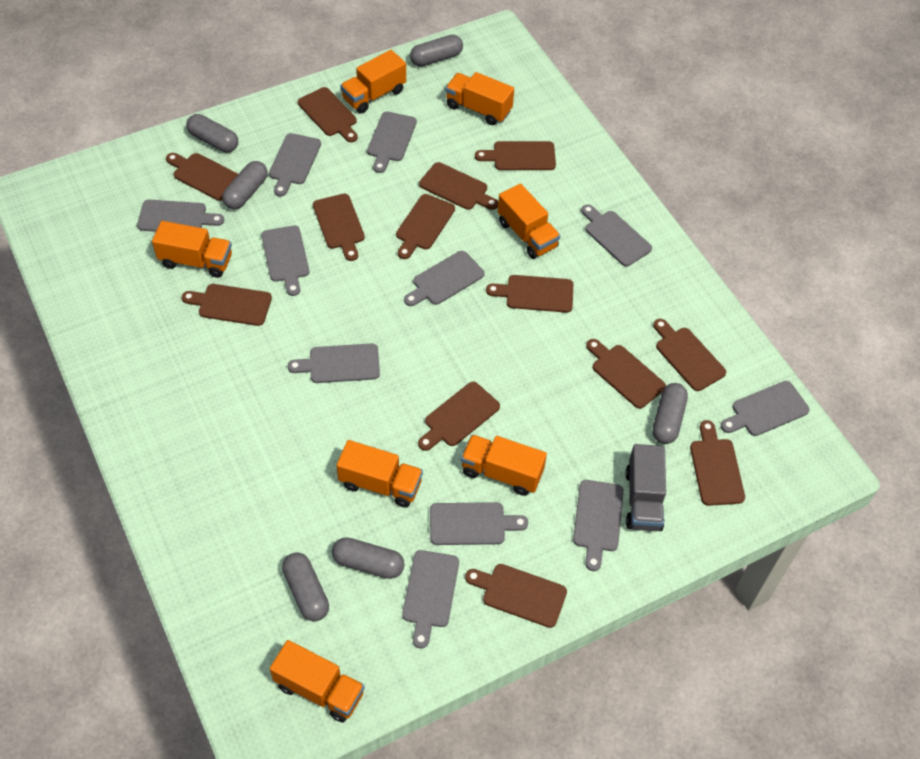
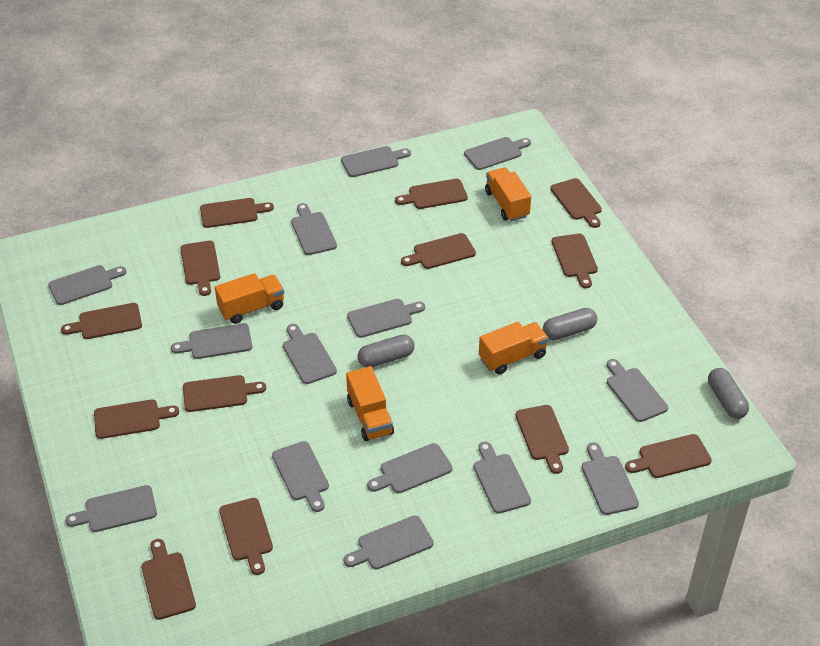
grey capsule: 6 -> 3
grey cutting board: 11 -> 14
grey truck: 1 -> 0
orange truck: 7 -> 4

